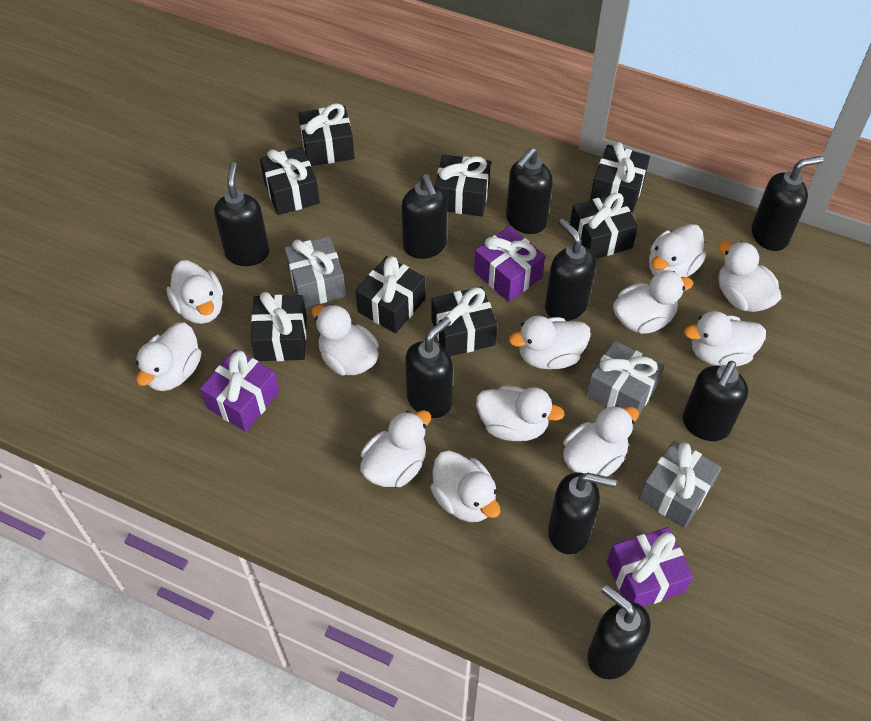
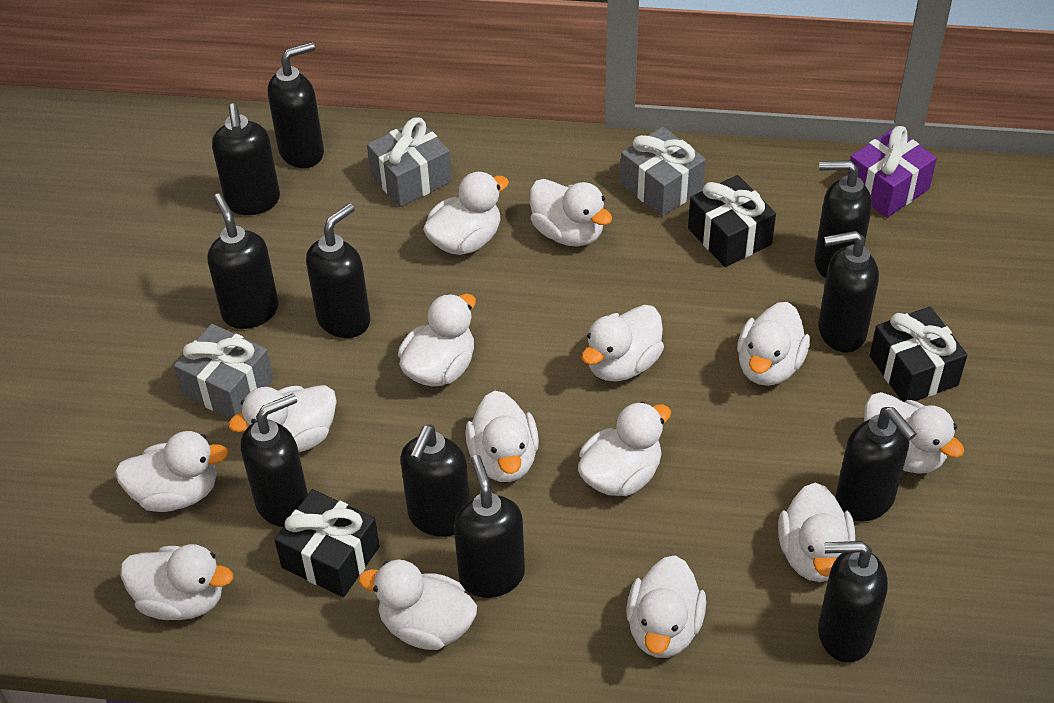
black gift: 8 -> 3
black soap dispenser: 9 -> 11
purple gift: 3 -> 1
white duck: 12 -> 14

